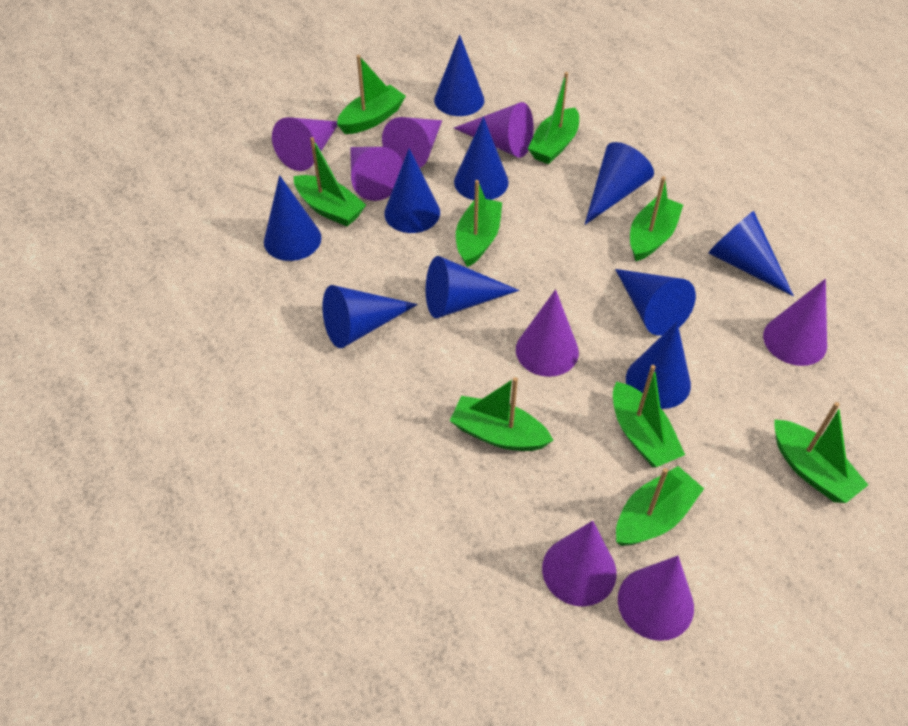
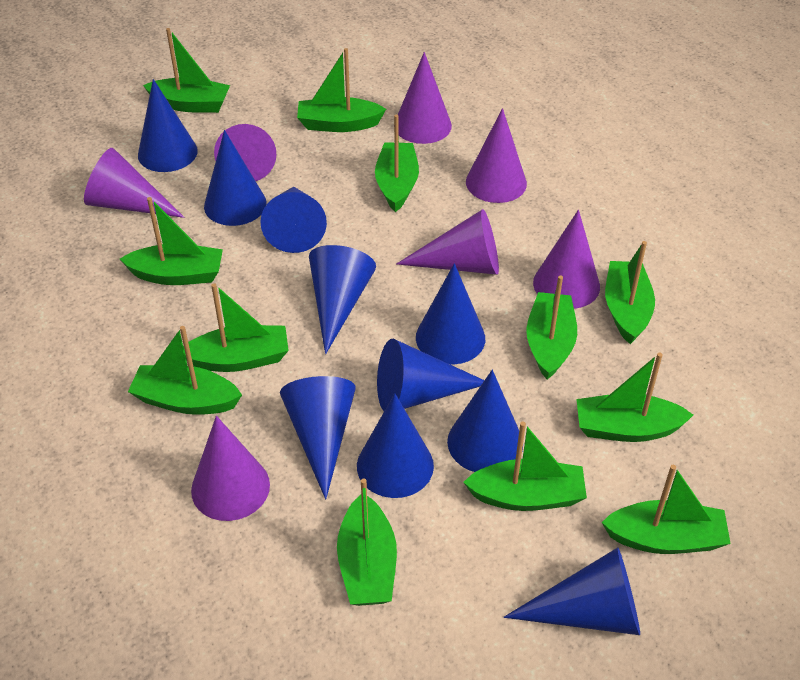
green boat: 9 -> 12
purple cone: 8 -> 7

